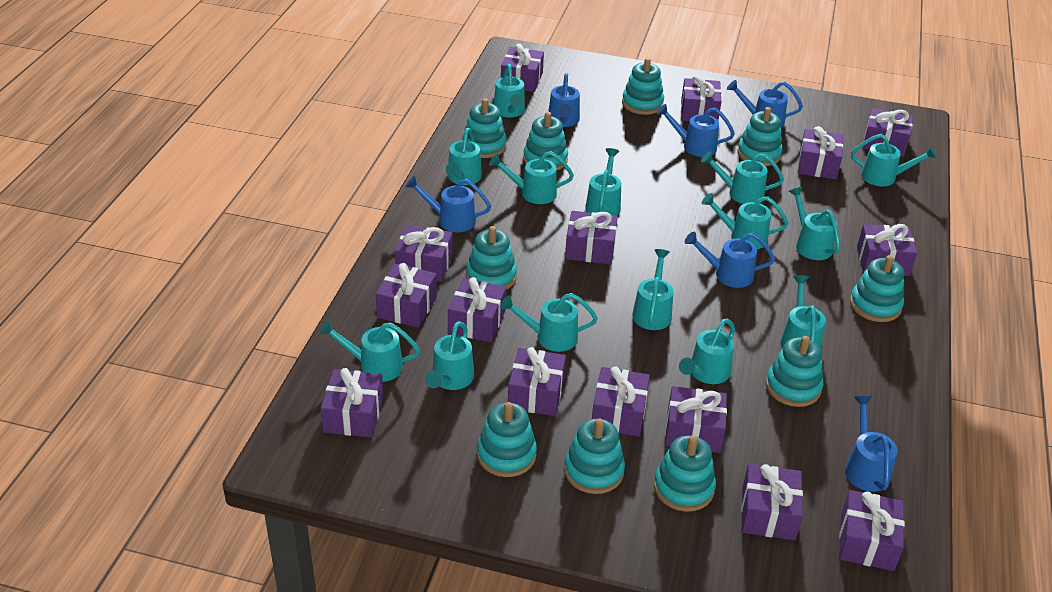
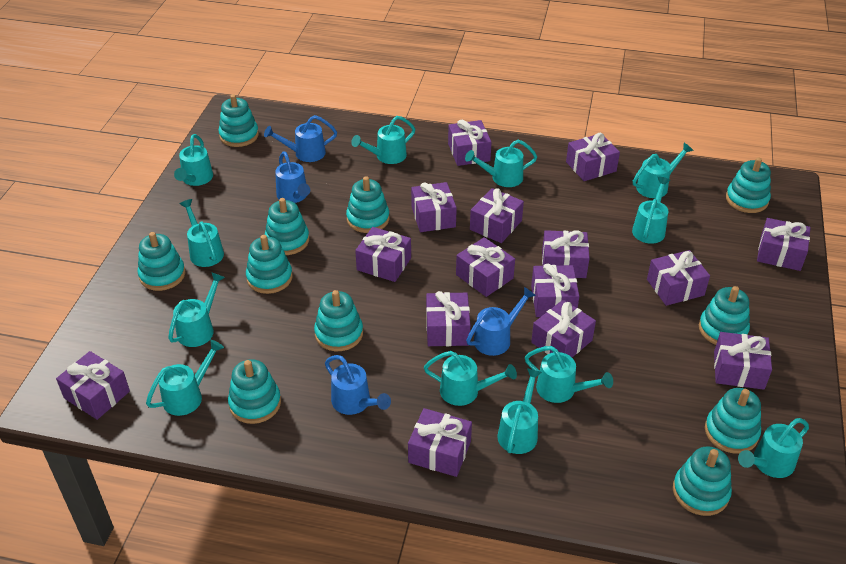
blue watering can: 6 -> 4
turquoise stacking toy: 10 -> 11
turquoise watering can: 14 -> 12

